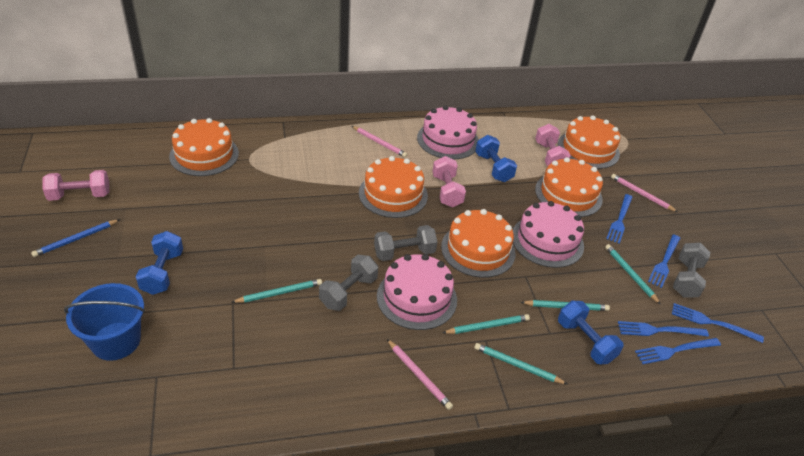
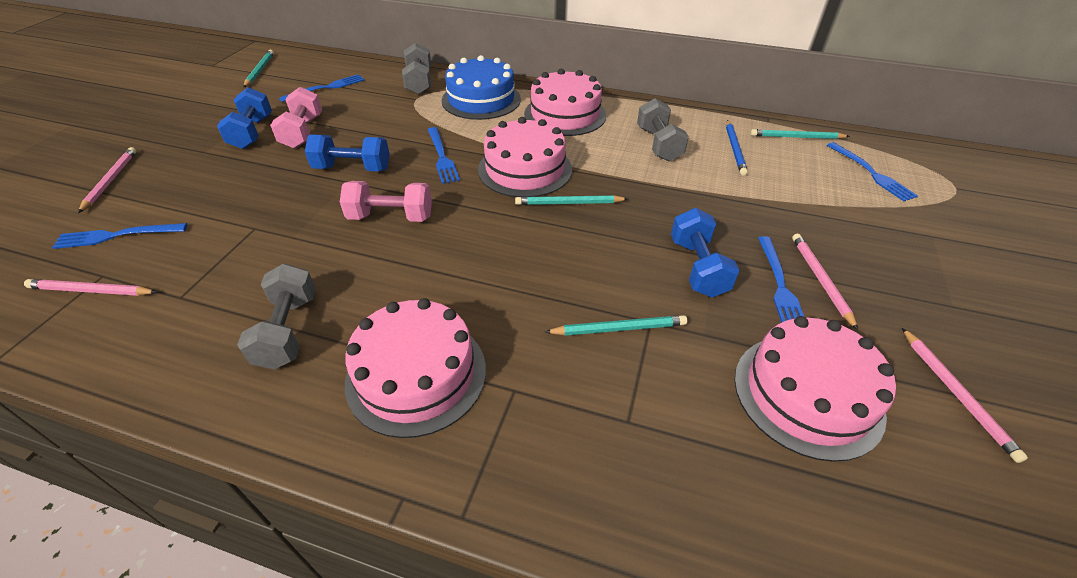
blue bucket: 1 -> 0
blue cake: 0 -> 1
orange cake: 5 -> 0
pink cake: 3 -> 4
pink dumbbell: 3 -> 2
pink pencil: 3 -> 4
turquoise pencil: 5 -> 4

